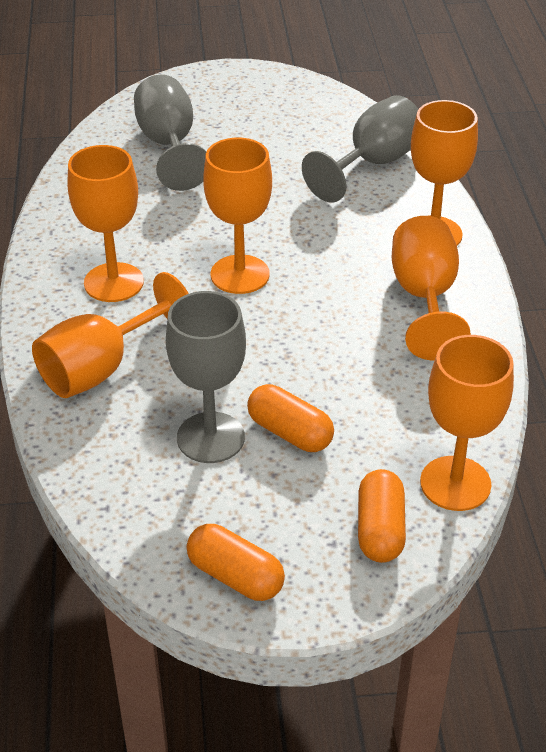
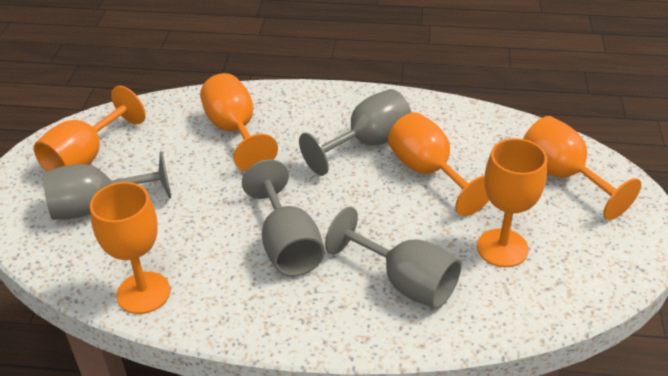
grey goblet: 3 -> 4
orange capsule: 3 -> 0

